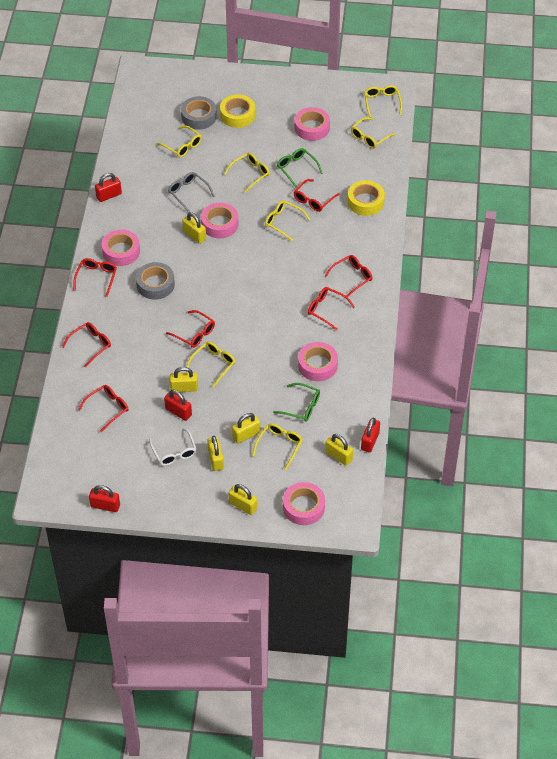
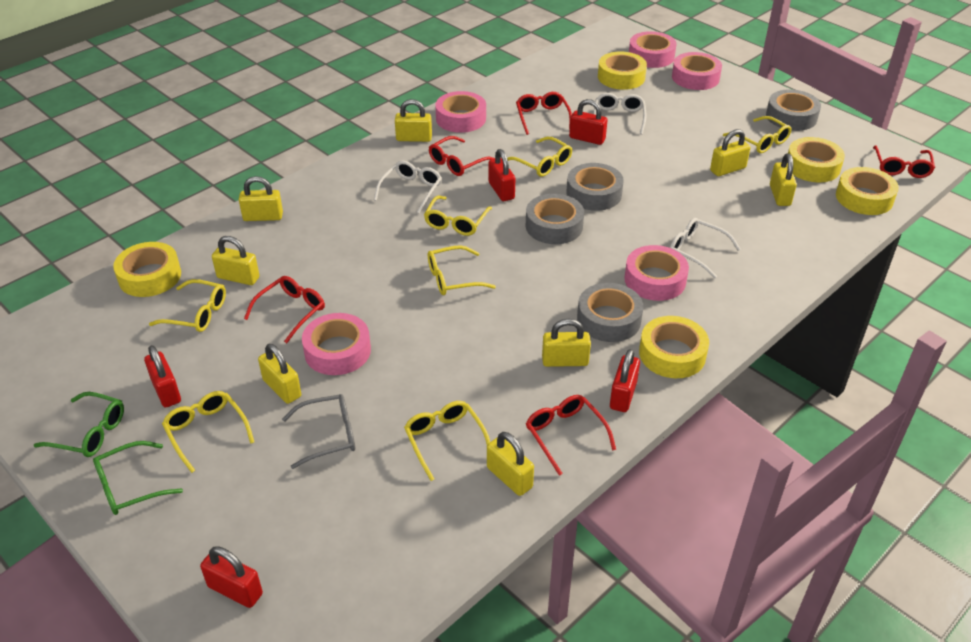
grey tape: 2 -> 4
red glasses: 7 -> 5
red padlock: 4 -> 5
white glasses: 1 -> 3
yellow padlock: 6 -> 8
yellow tape: 2 -> 5

